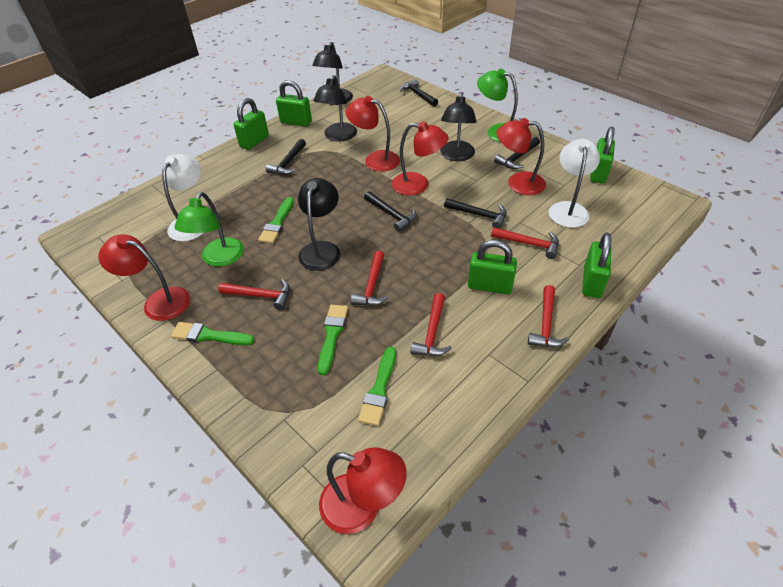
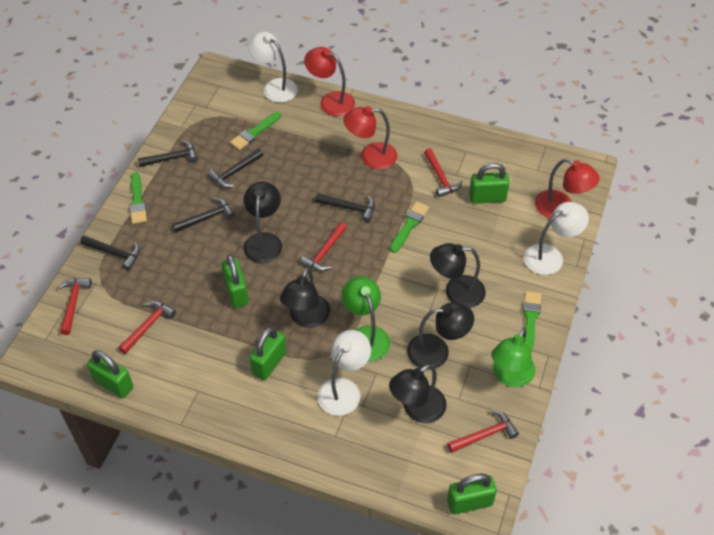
black lamp: 4 -> 5
red lamp: 5 -> 3
white lamp: 2 -> 3

